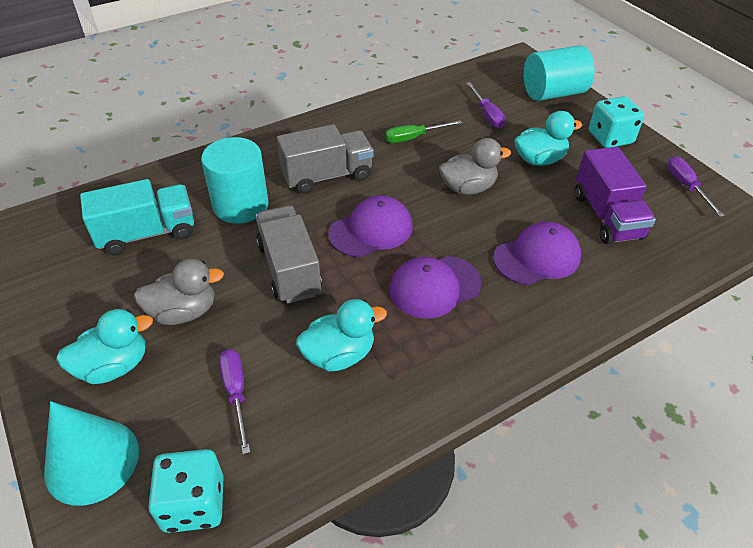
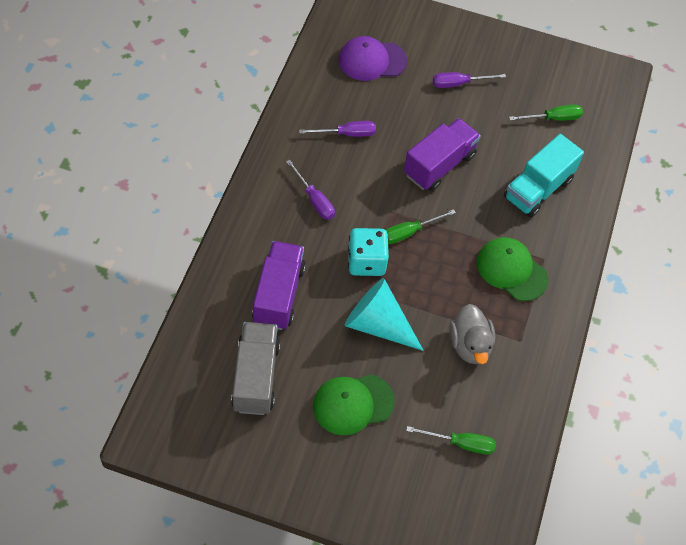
green cap: 0 -> 2
green screwdriver: 1 -> 3
grey duck: 2 -> 1
grey truck: 2 -> 1
purple cap: 3 -> 1
purple truck: 1 -> 2
turquoise cylinder: 2 -> 0
turquoise dice: 2 -> 1
turquoise duck: 3 -> 0

